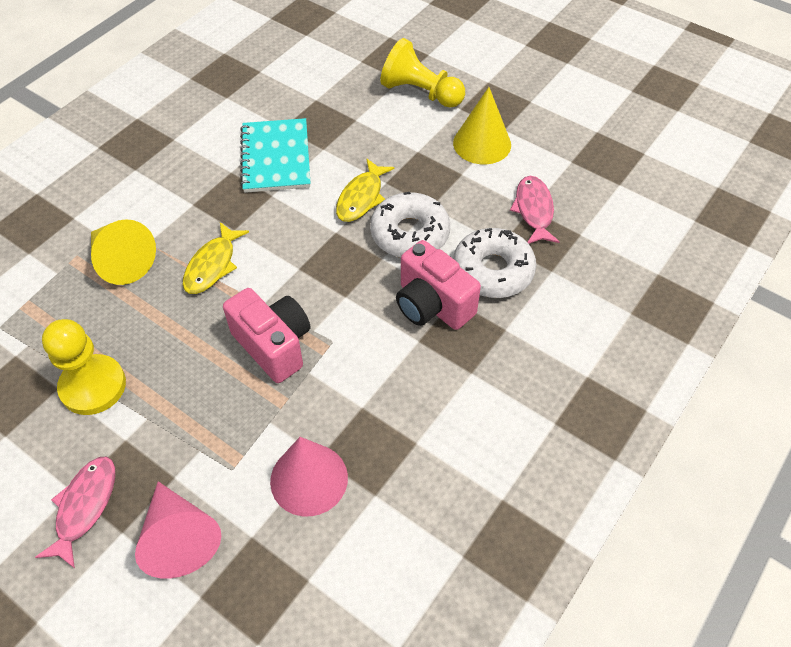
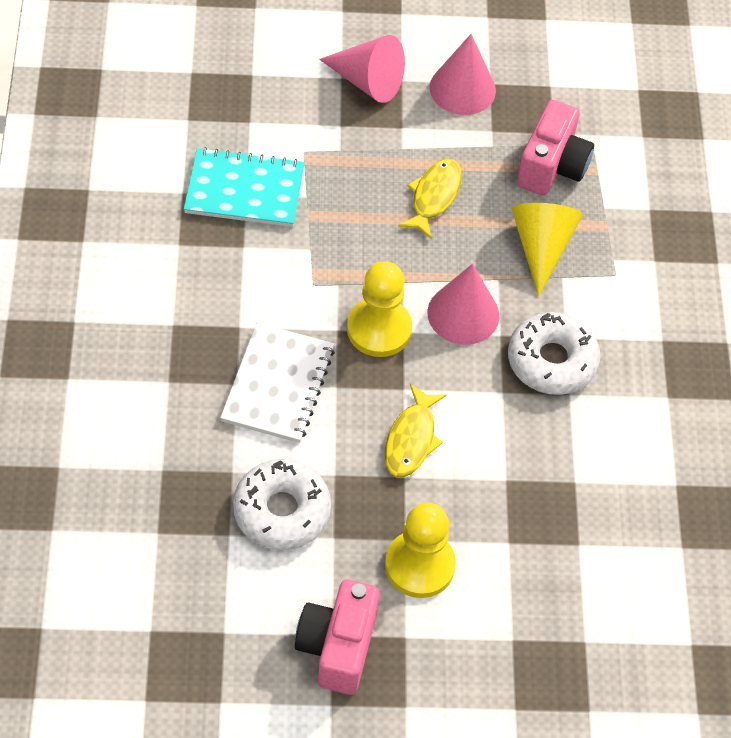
pink cone: 2 -> 3
pink fish: 2 -> 0
white notebook: 0 -> 1
yellow cone: 2 -> 1

